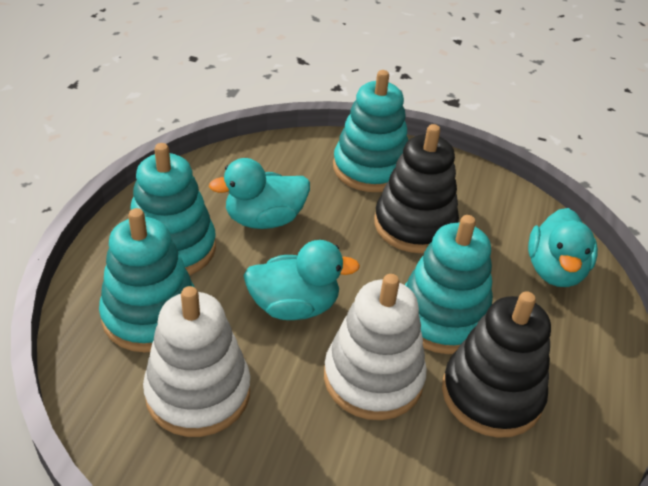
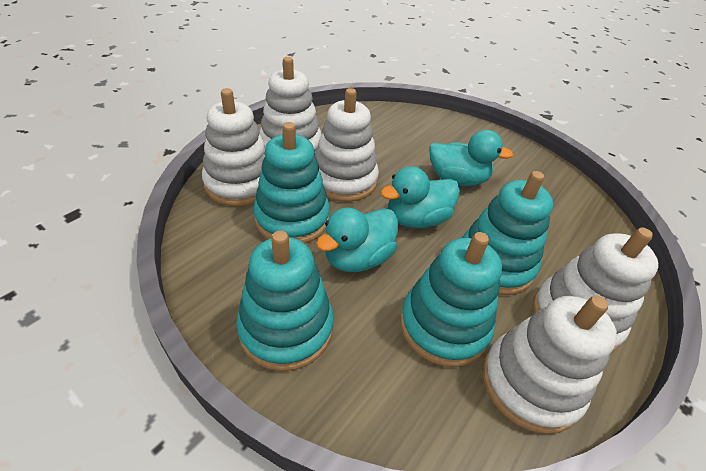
black stacking toy: 2 -> 0
white stacking toy: 2 -> 5

